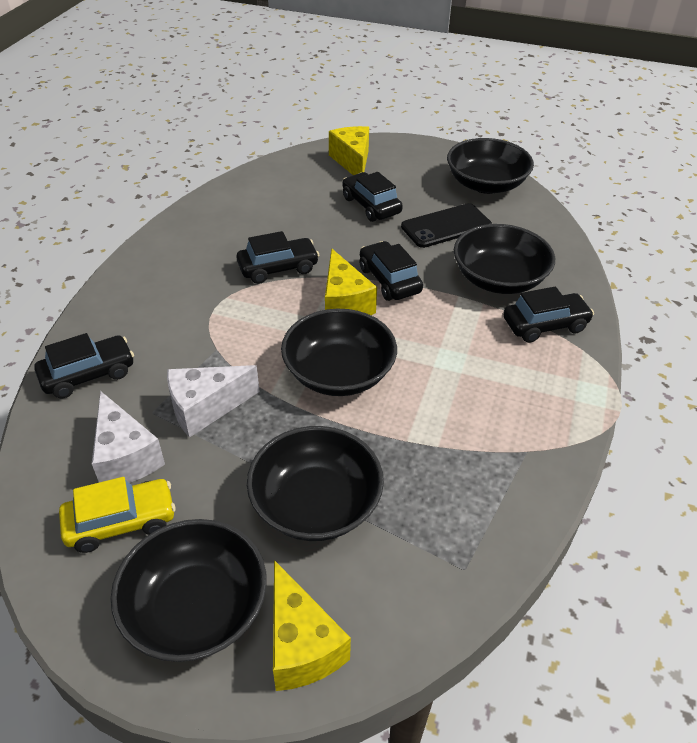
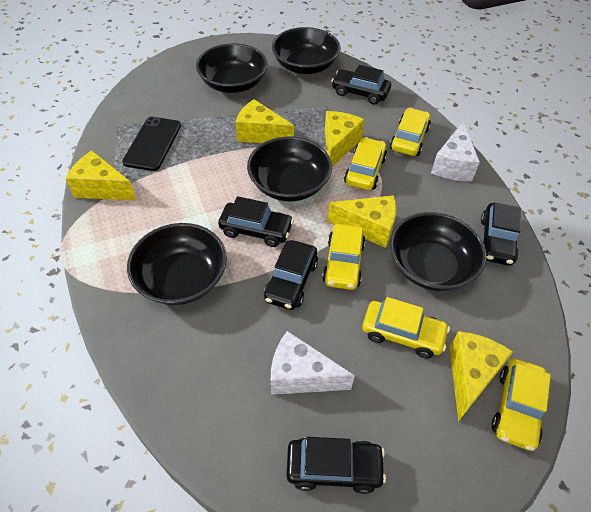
yellow car: 1 -> 5
yellow cheese: 3 -> 5

